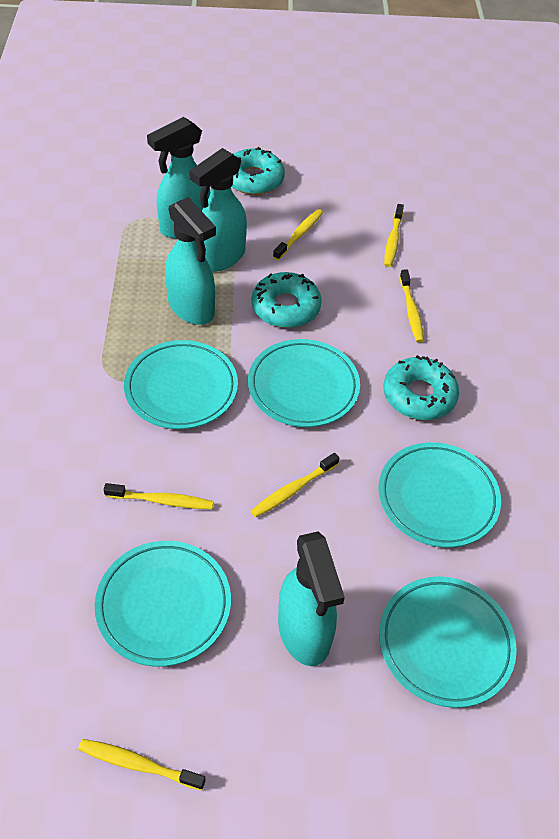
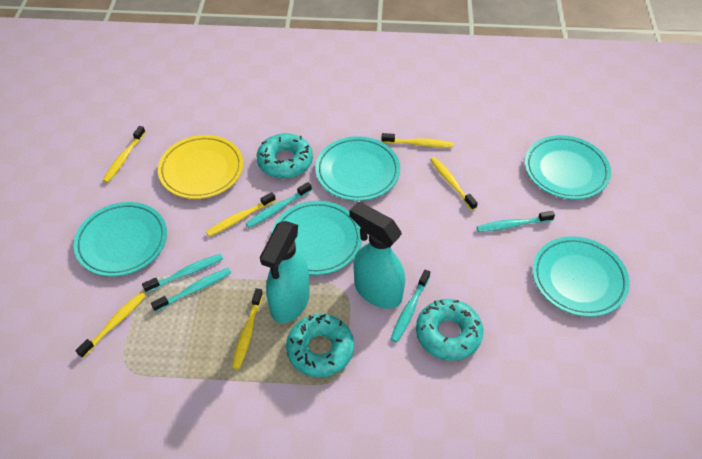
turquoise spray bottle: 4 -> 2
turquoise toothbrush: 0 -> 5
yellow plate: 0 -> 1

